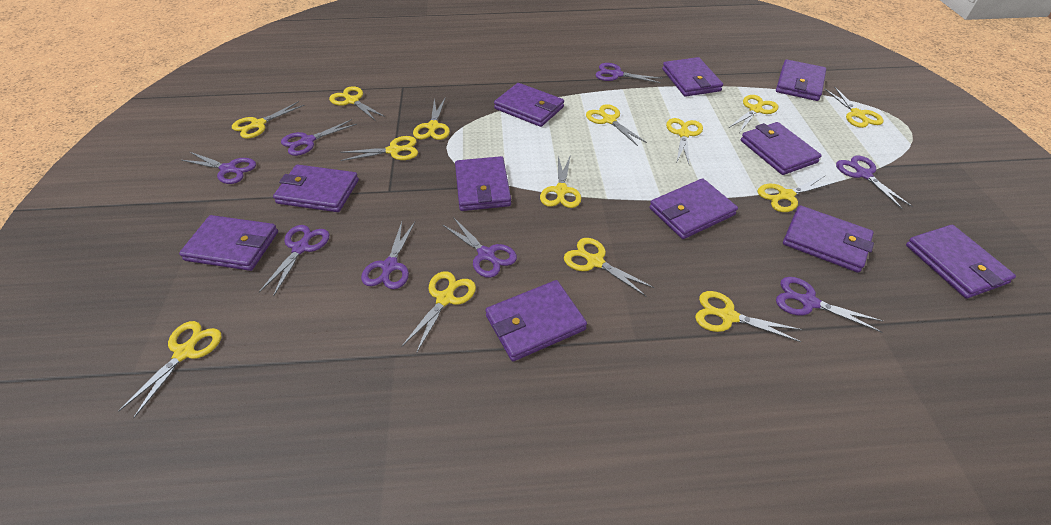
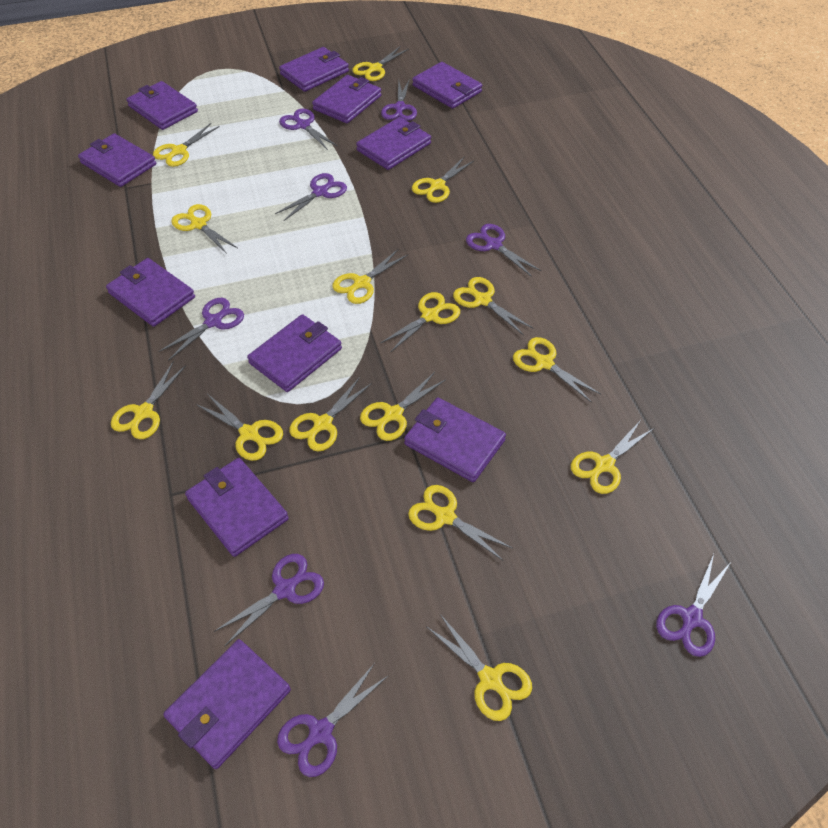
yellow scissors: 14 -> 15

